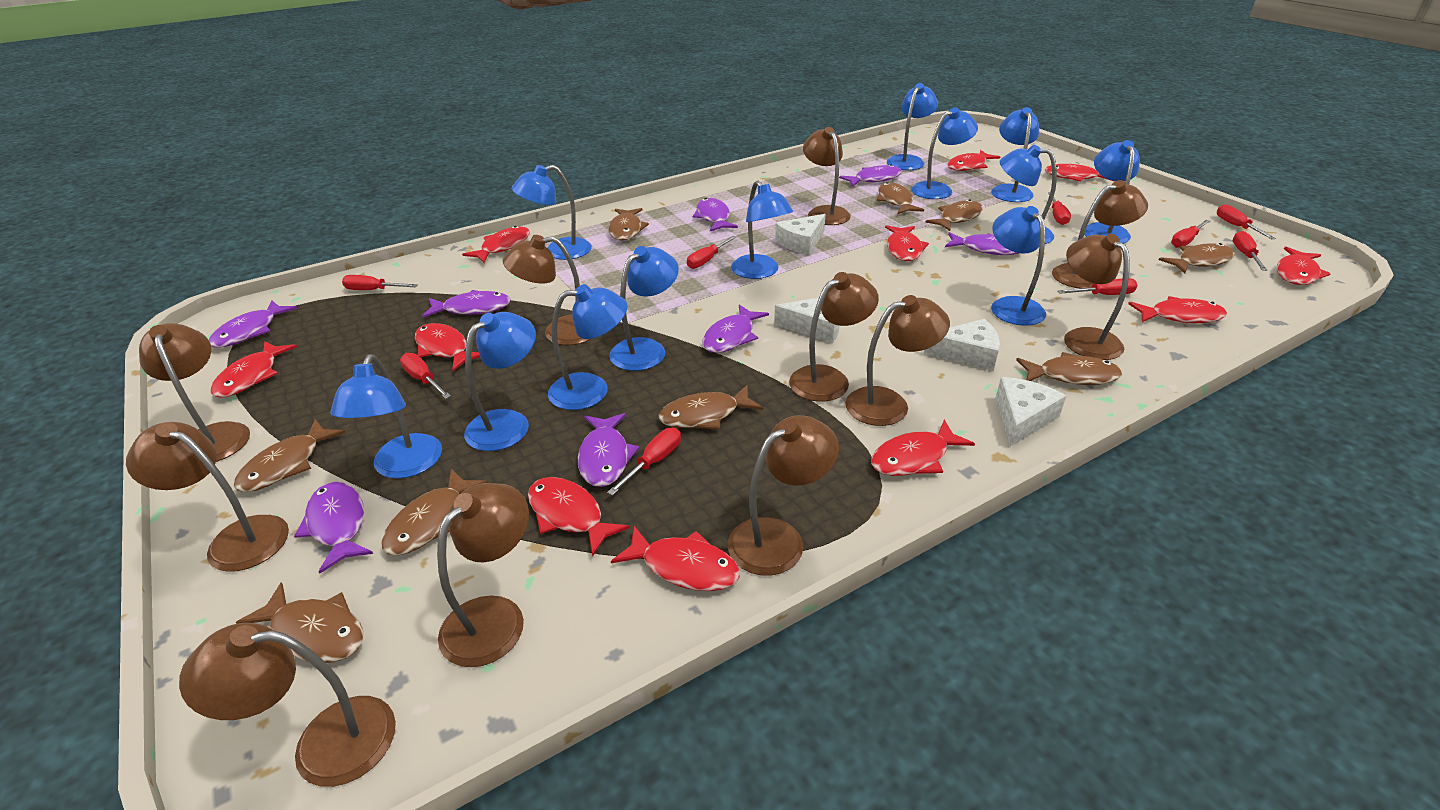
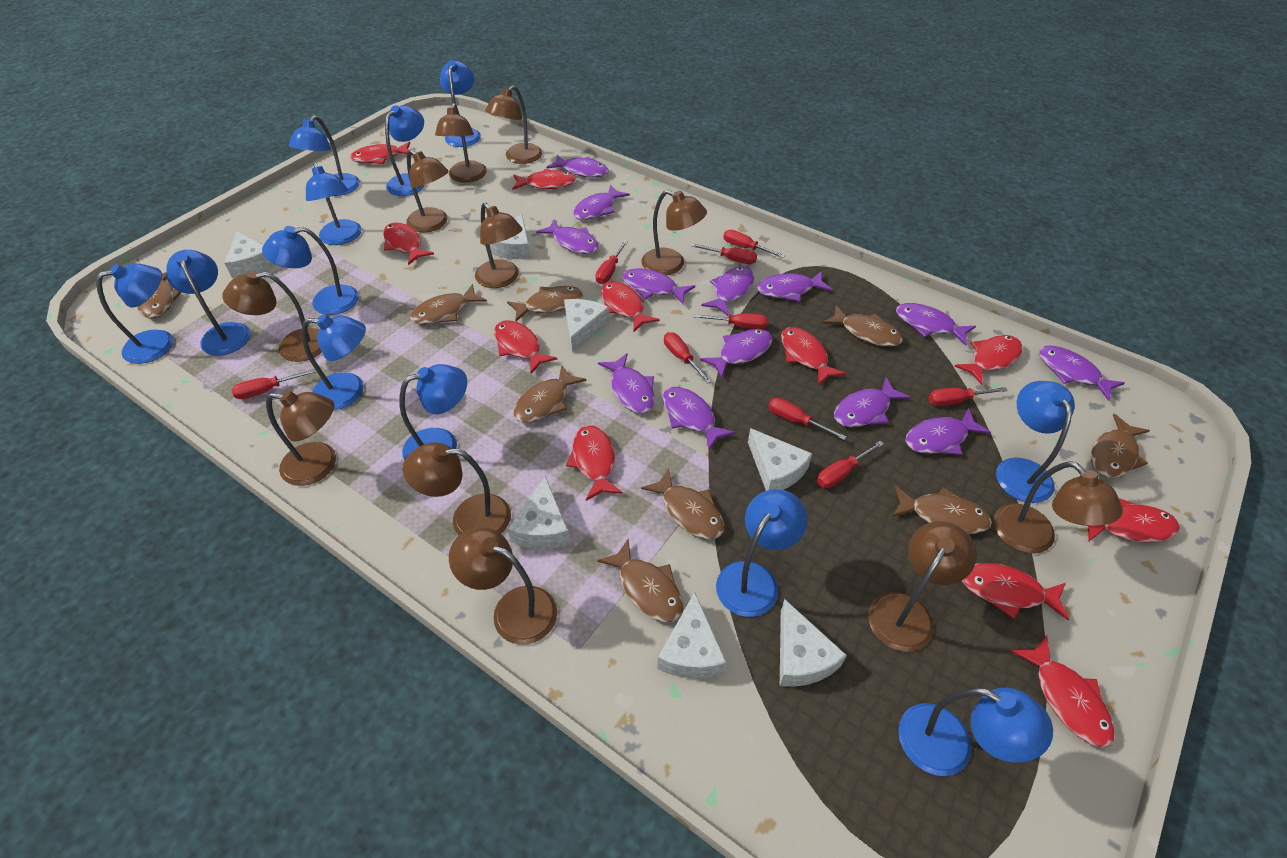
purple fish: 8 -> 13
white cheese: 4 -> 7

